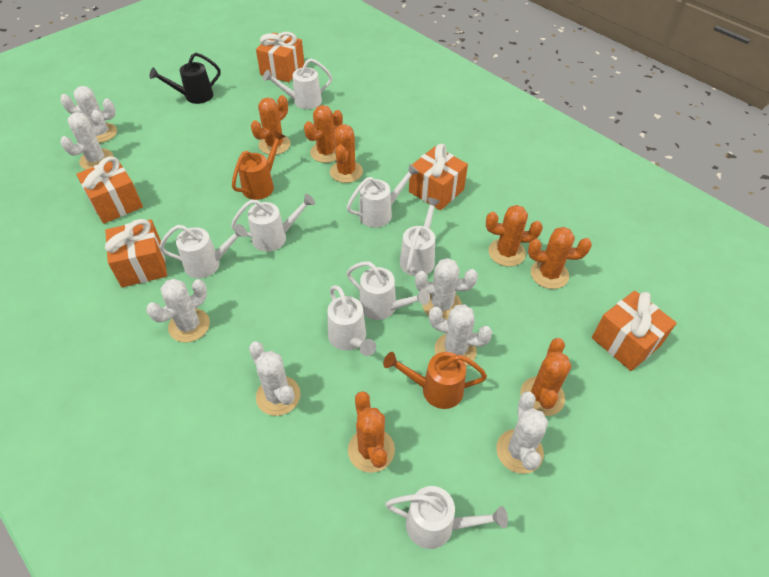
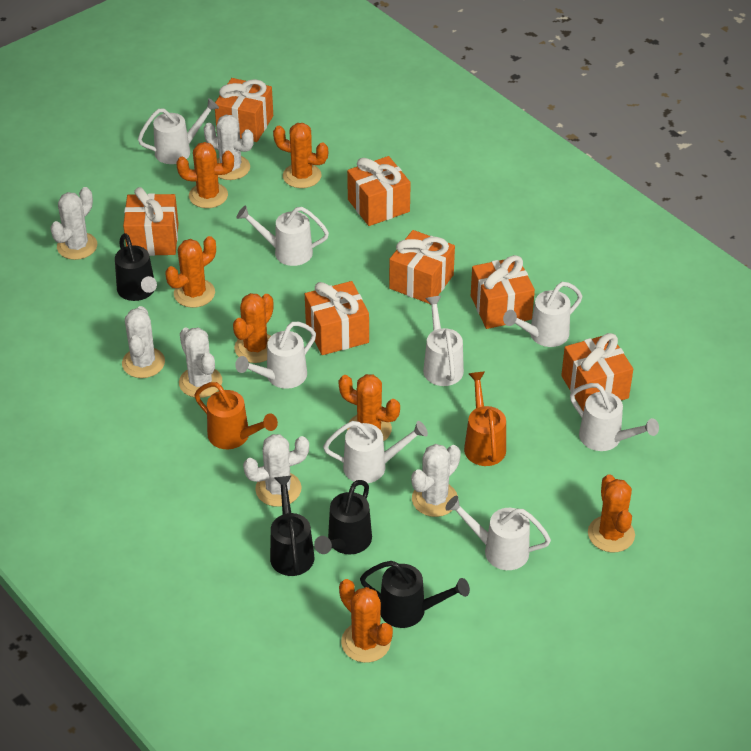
black watering can: 1 -> 4
orange gift: 5 -> 7
white cactus: 7 -> 6

